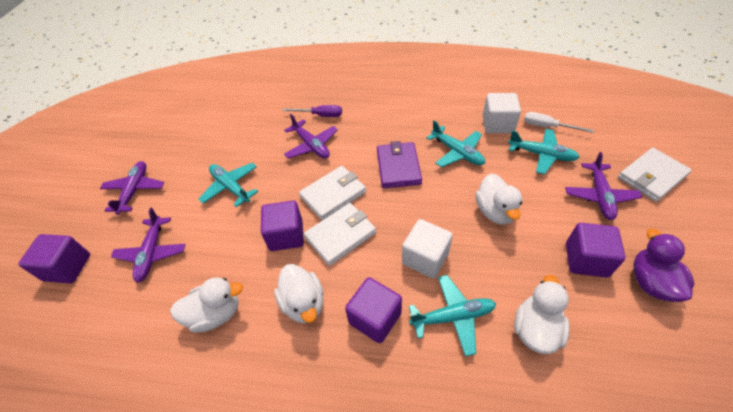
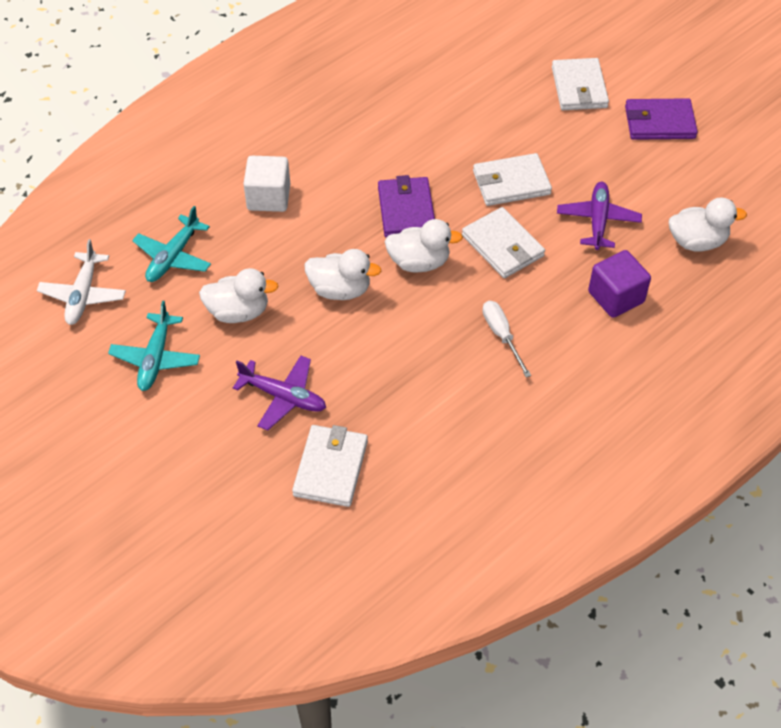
purple cube: 4 -> 1
purple duck: 1 -> 0
purple plane: 4 -> 2
purple screwdriver: 1 -> 0
purple wallet: 1 -> 2
turquoise plane: 4 -> 2
white cube: 2 -> 1
white plane: 0 -> 1
white wallet: 3 -> 4

